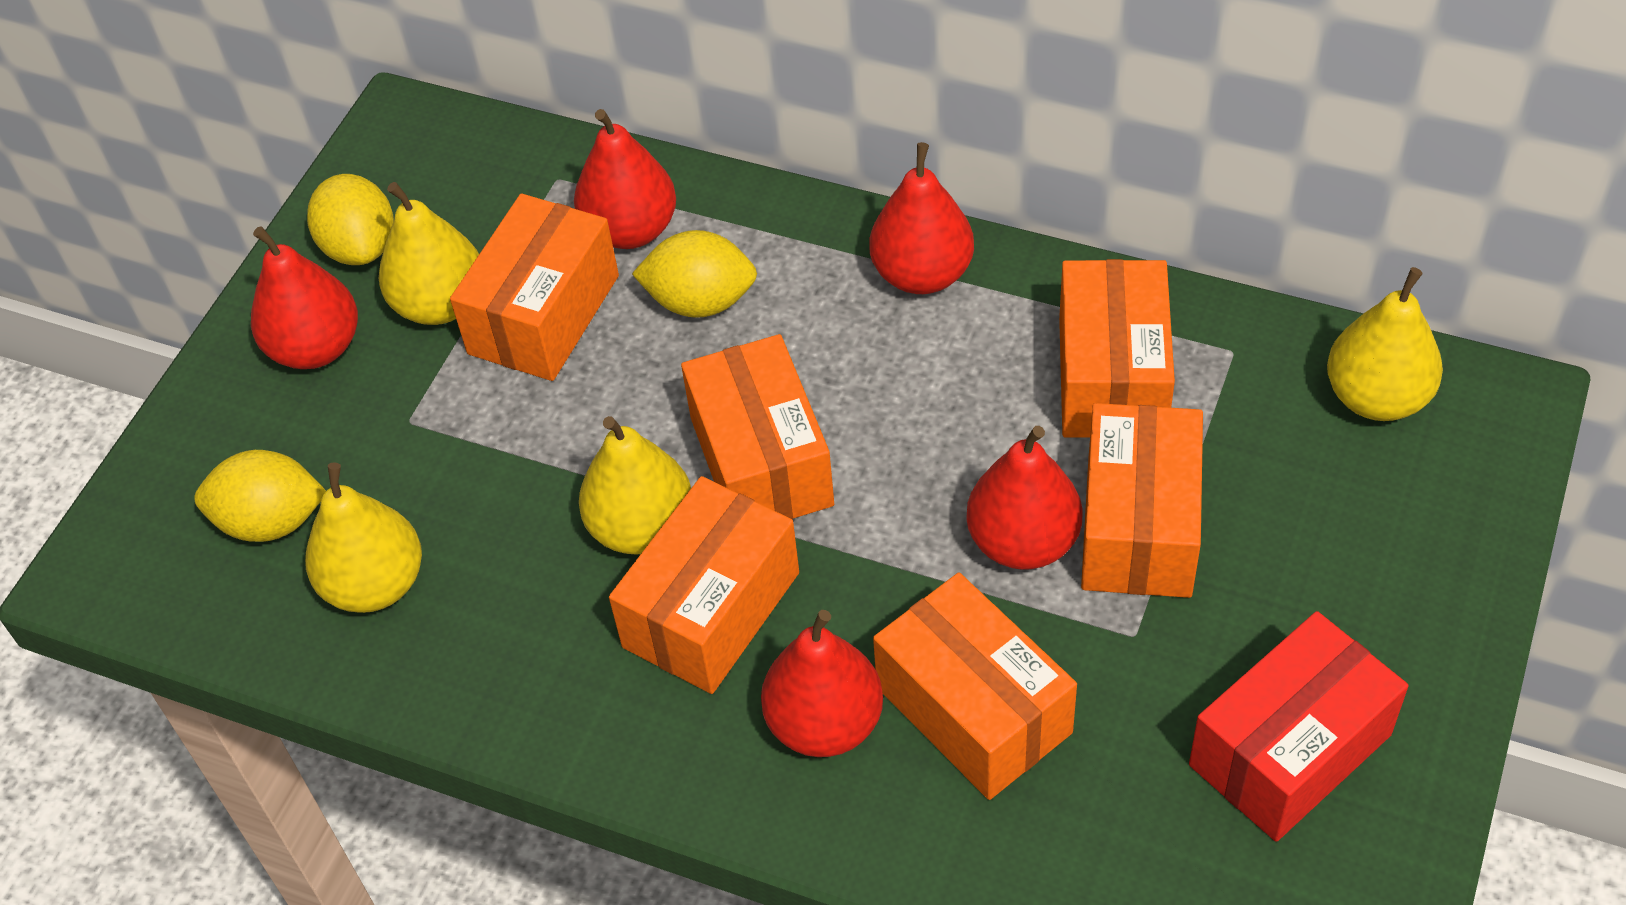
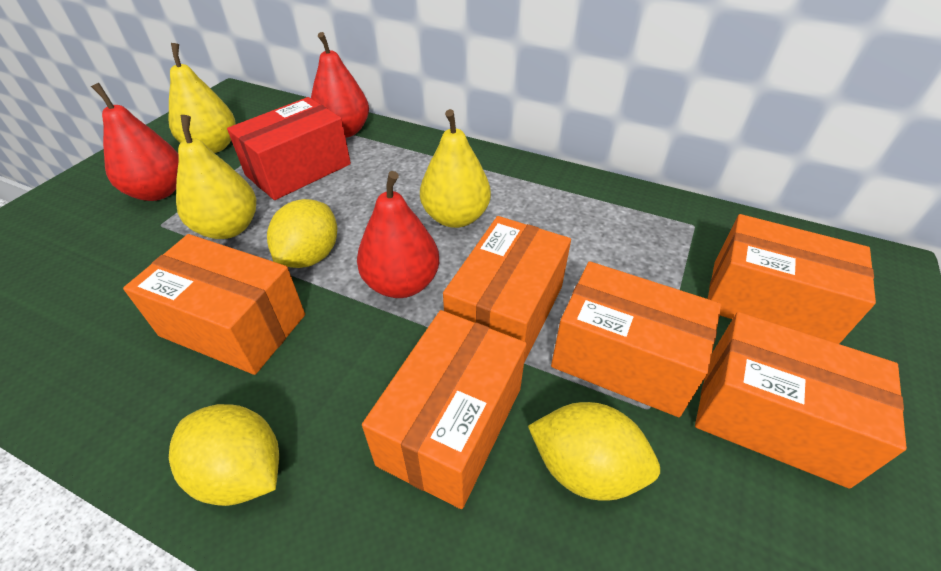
red pear: 5 -> 3
yellow pear: 4 -> 3

